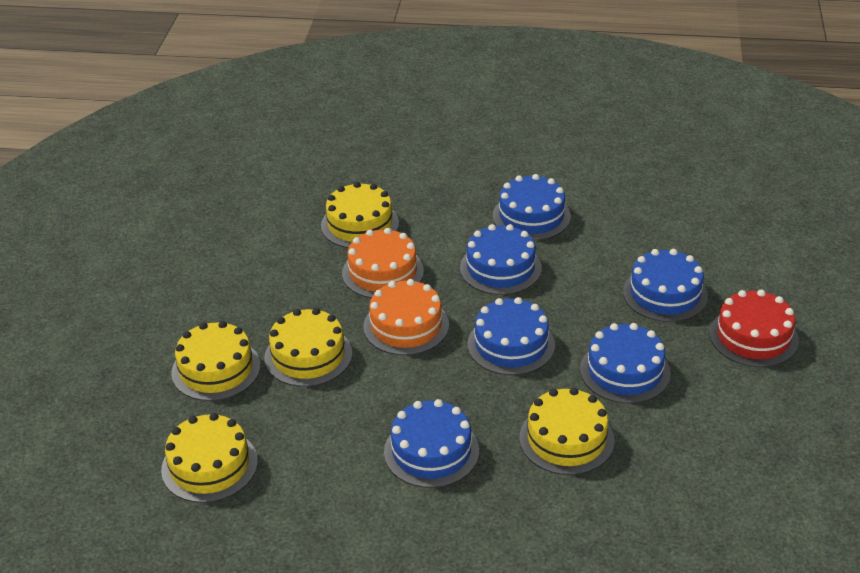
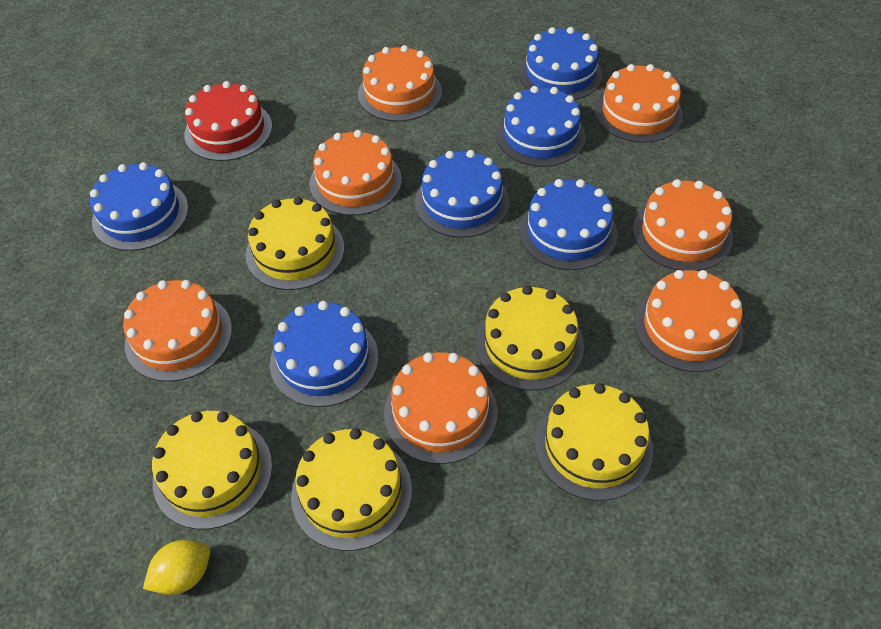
orange cake: 2 -> 7
yellow lemon: 0 -> 1

